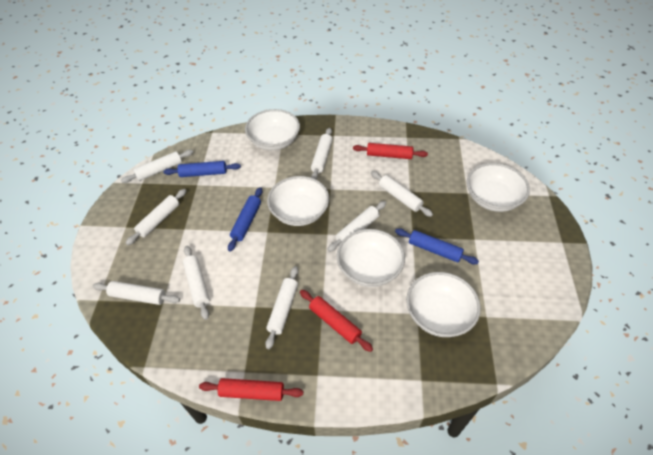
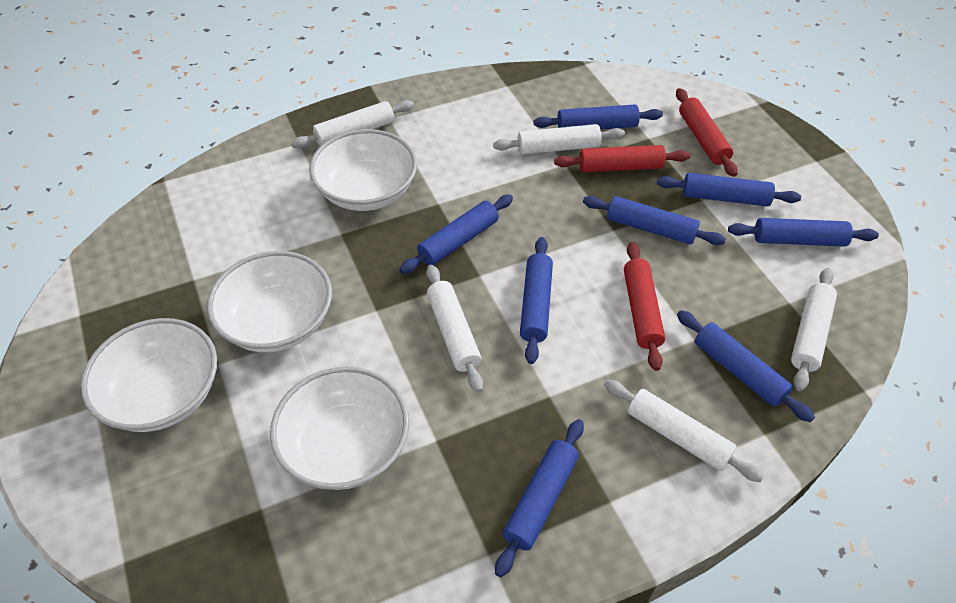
blue rolling pin: 3 -> 8
white bowl: 5 -> 4
white rolling pin: 8 -> 5

